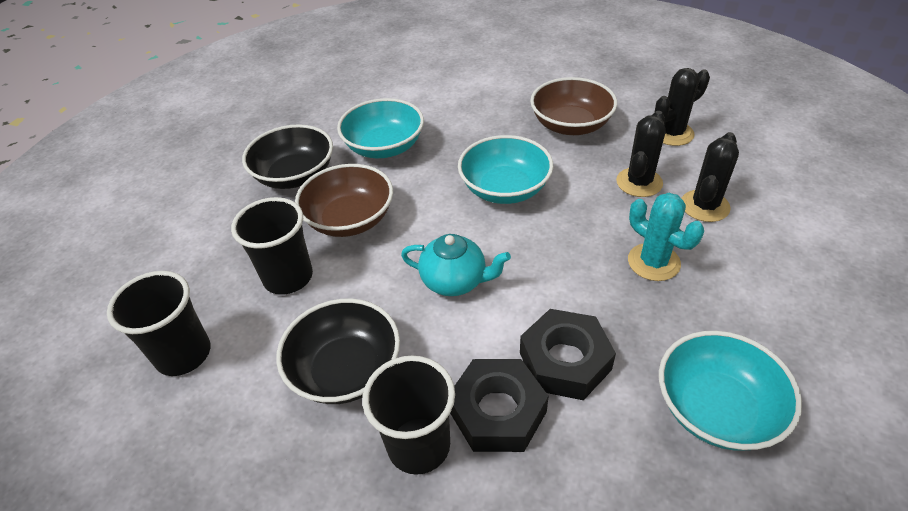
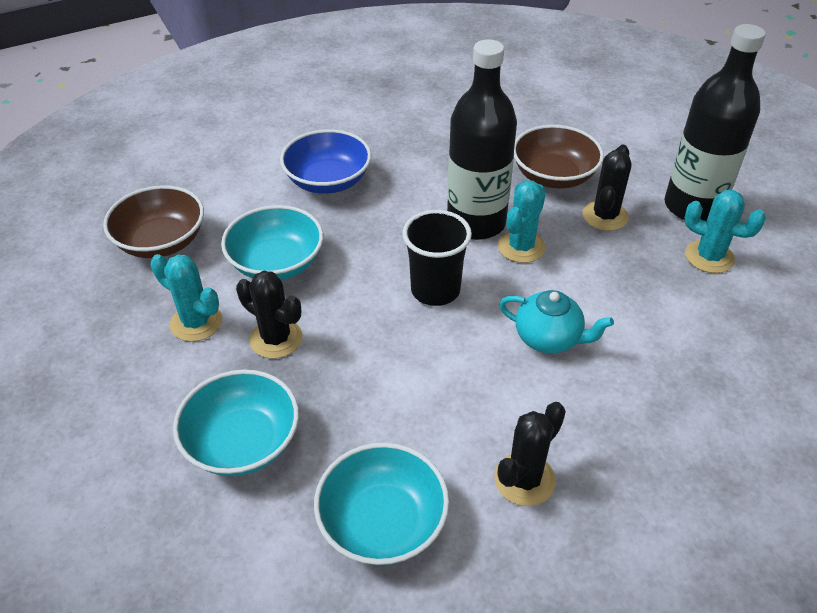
black bottle: 0 -> 2
black bowl: 2 -> 0
black cup: 3 -> 1
black nut: 2 -> 0
blue bowl: 0 -> 1
turquoise cactus: 1 -> 3

